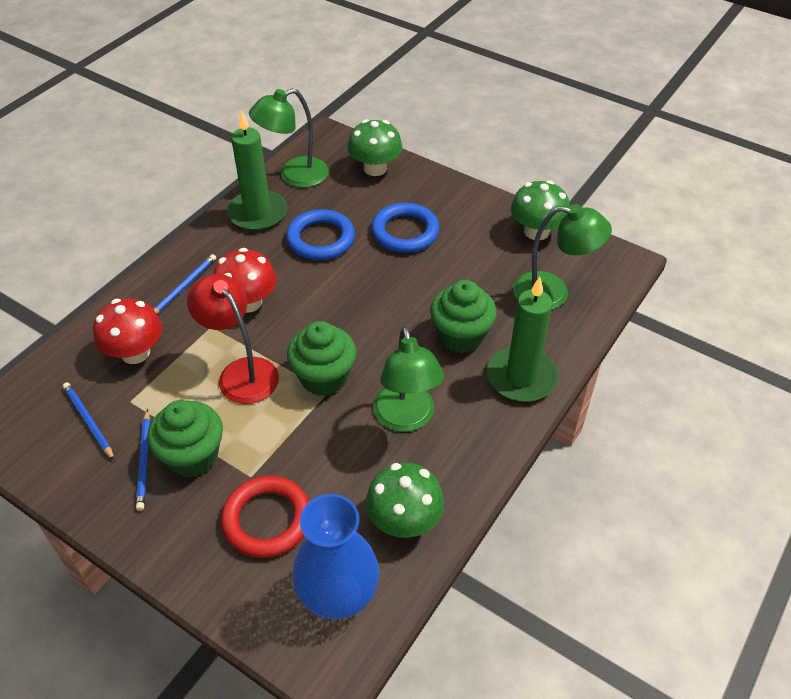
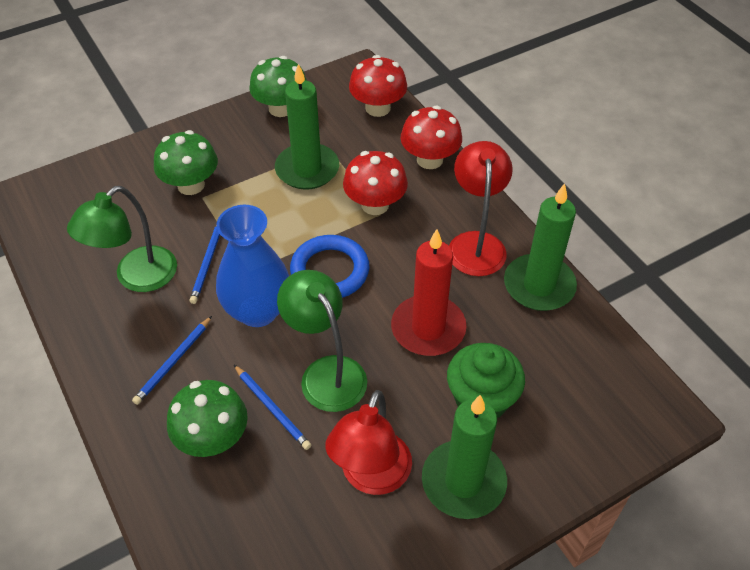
blue ring: 2 -> 1
green candle: 2 -> 3
green cupcake: 3 -> 1
green lamp: 3 -> 2
red candle: 0 -> 1
red lamp: 1 -> 2
red mushroom: 2 -> 3
red ring: 1 -> 0

